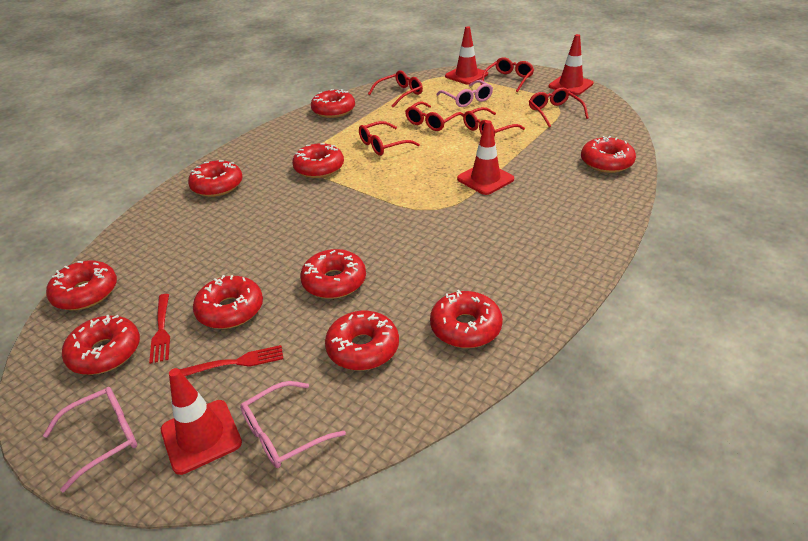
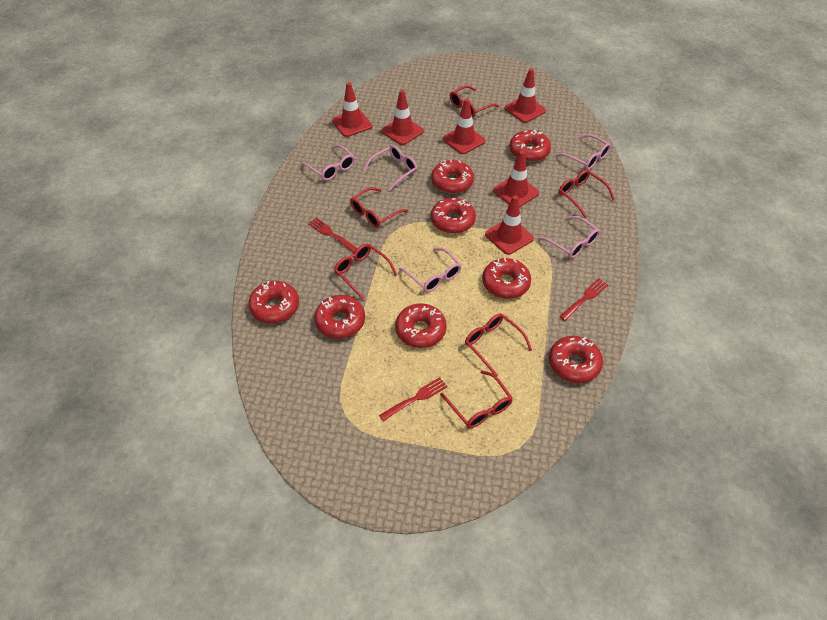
pink glasses: 3 -> 5
red donut: 10 -> 8
red fork: 2 -> 3
red traffic cone: 4 -> 6

